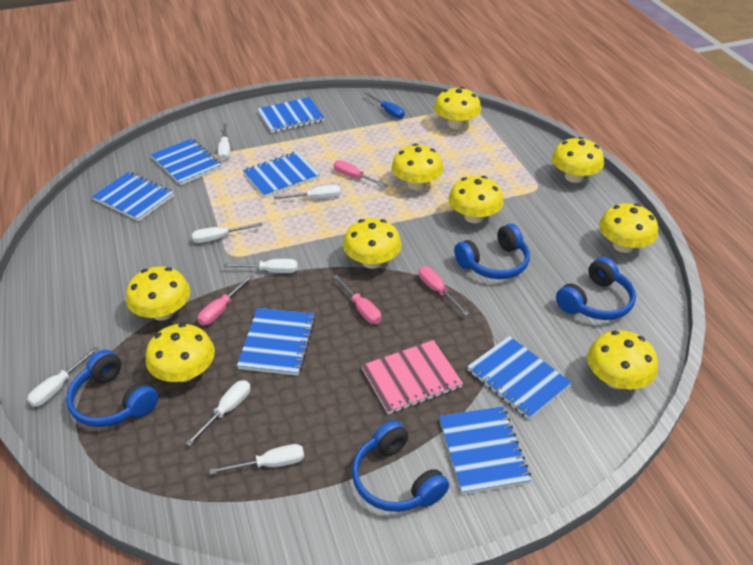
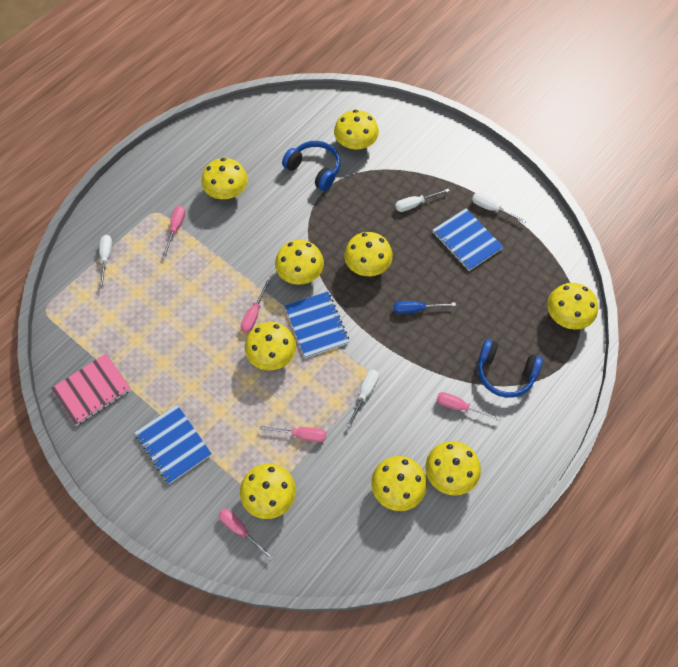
blue headphones: 4 -> 2
blue notebook: 7 -> 3
pink screwdriver: 4 -> 5
white screwdriver: 7 -> 4

